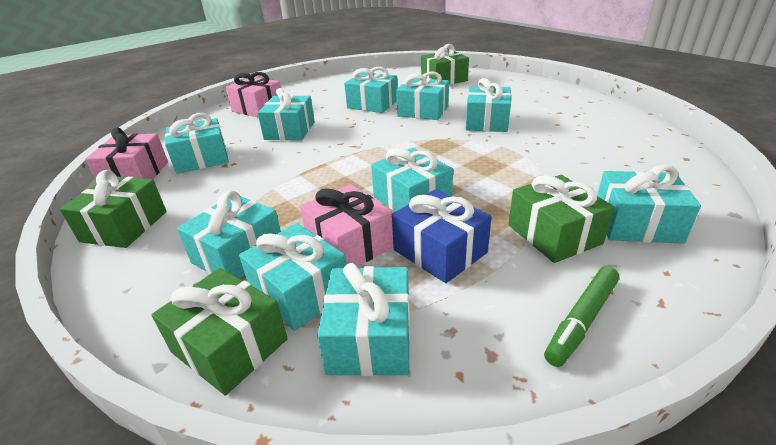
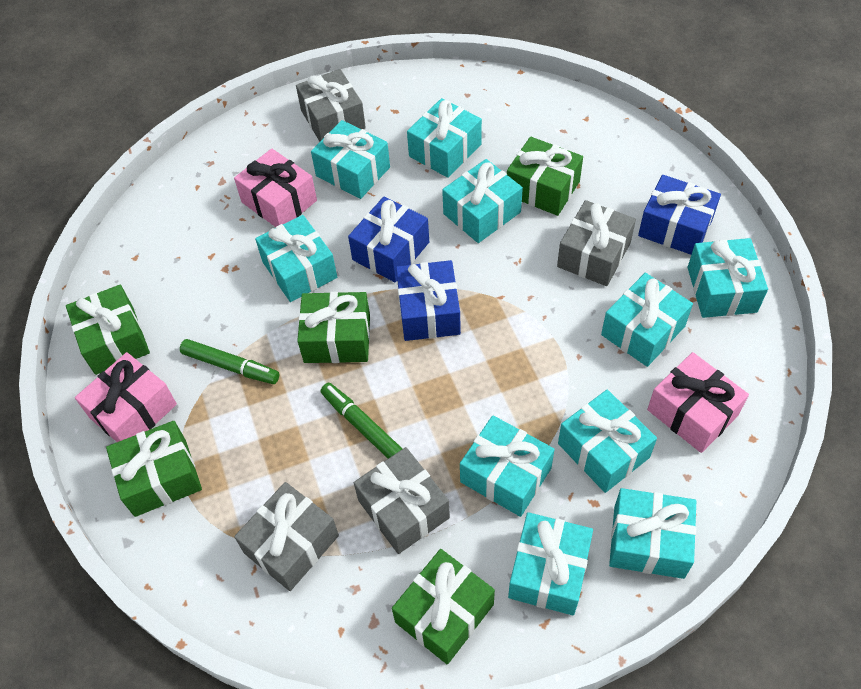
blue gift: 1 -> 3
green gift: 4 -> 5
green marker: 1 -> 2
grey gift: 0 -> 4

